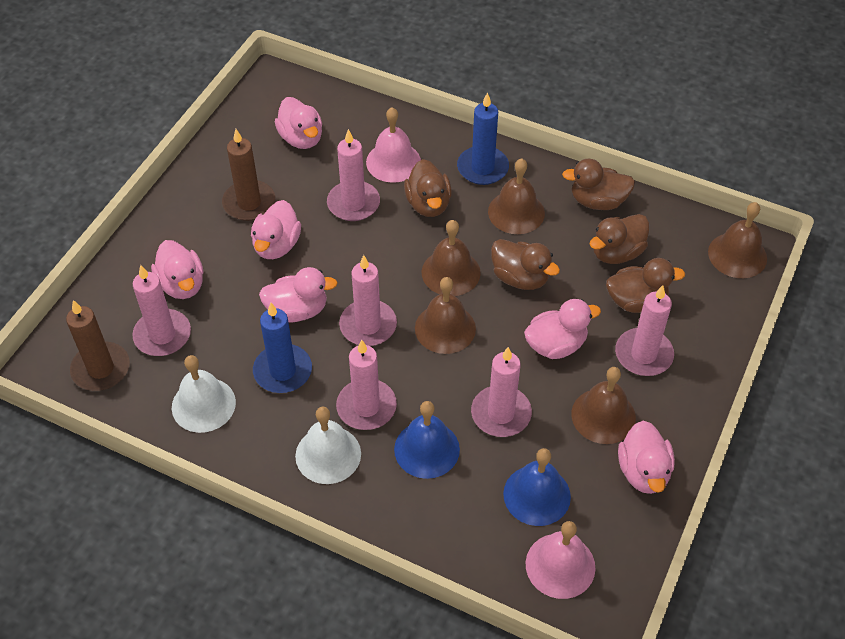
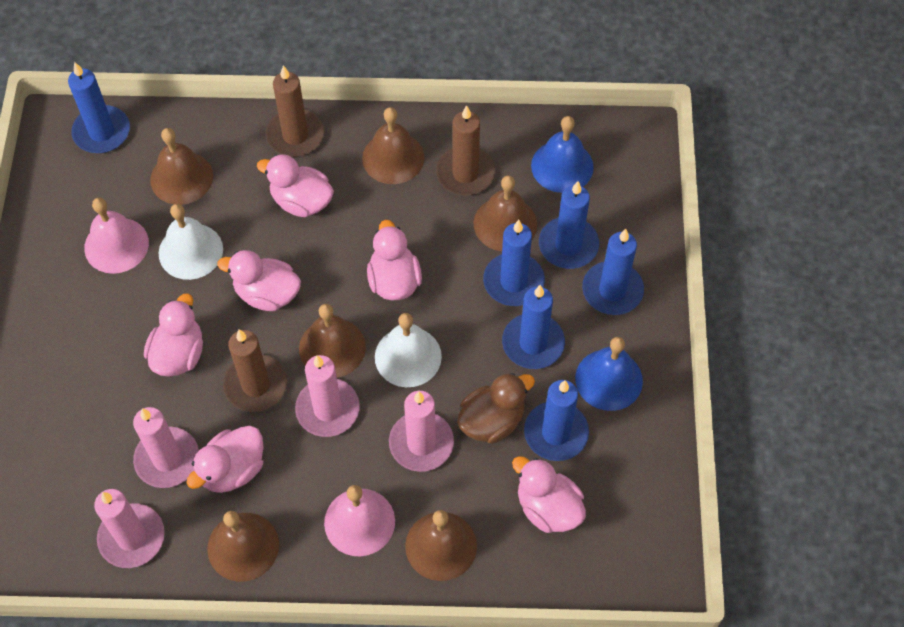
blue candle: 2 -> 6
brown bell: 5 -> 6
brown candle: 2 -> 3
brown duck: 5 -> 1
pink candle: 6 -> 4

